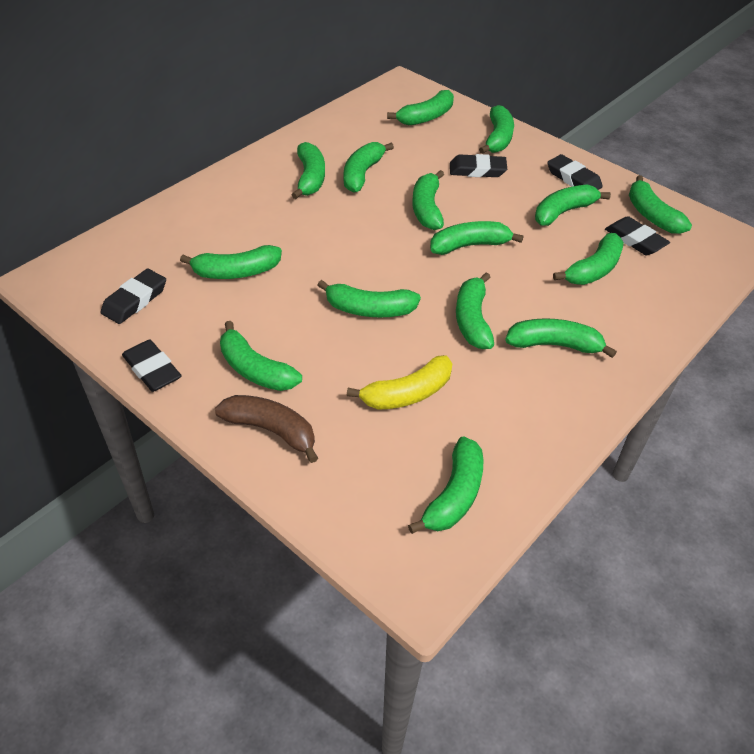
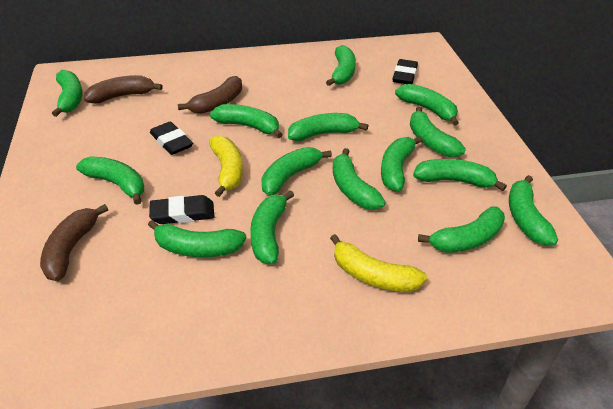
black eraser: 5 -> 3
brown banana: 1 -> 3
yellow banana: 1 -> 2

